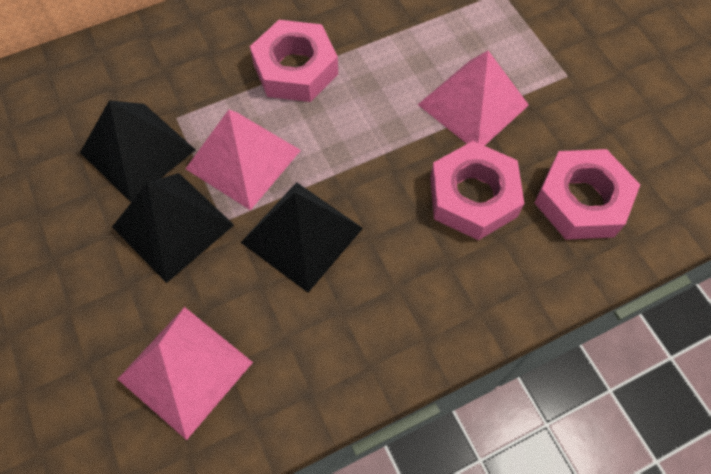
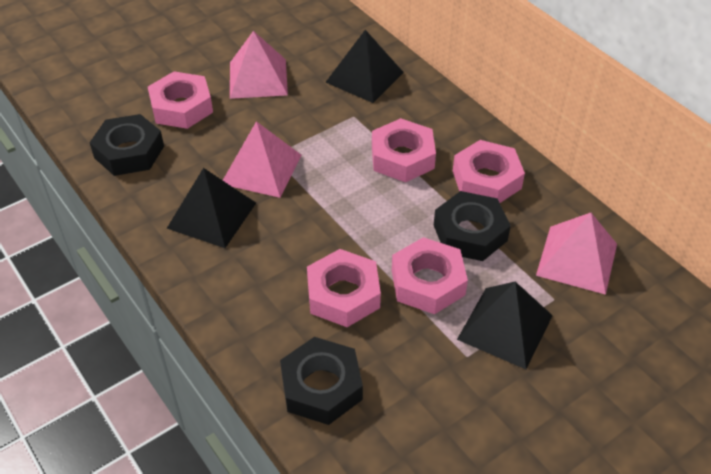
black nut: 0 -> 3
pink nut: 3 -> 5

